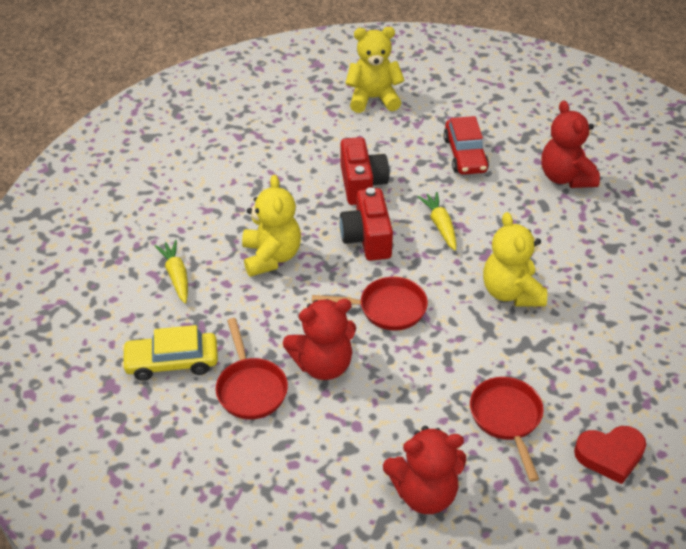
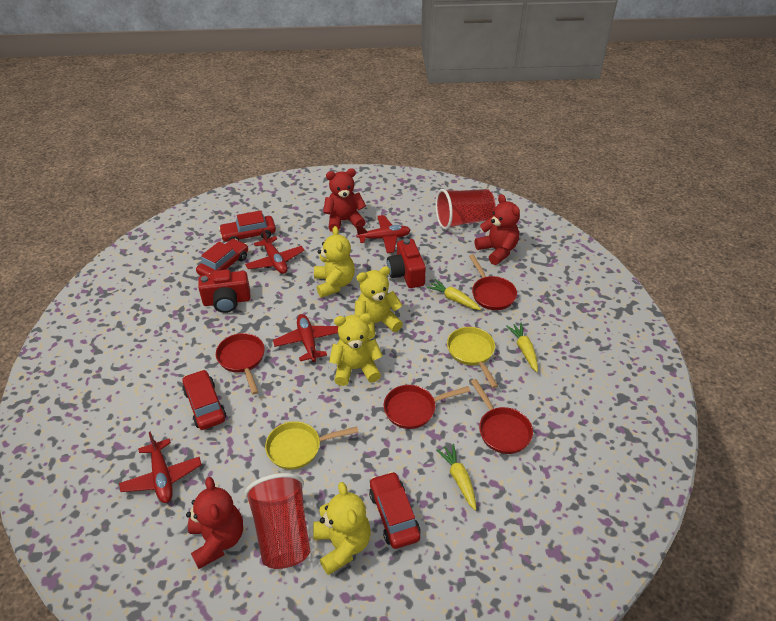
red car: 1 -> 4
red cup: 0 -> 2
red heart: 1 -> 0
red pan: 3 -> 4
red plane: 0 -> 4
yellow car: 1 -> 0
yellow carrot: 2 -> 3
yellow pan: 0 -> 2
yellow teddy bear: 3 -> 4

